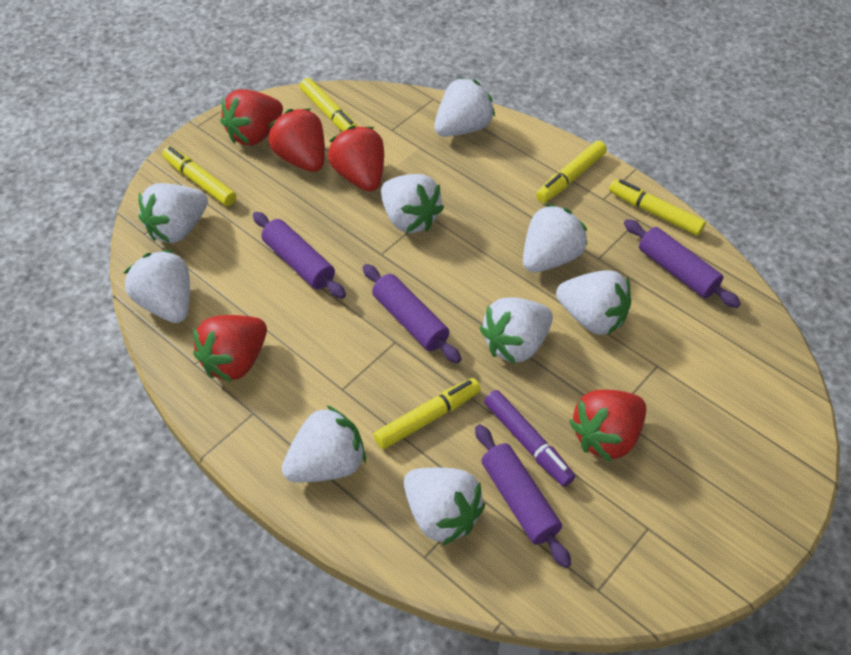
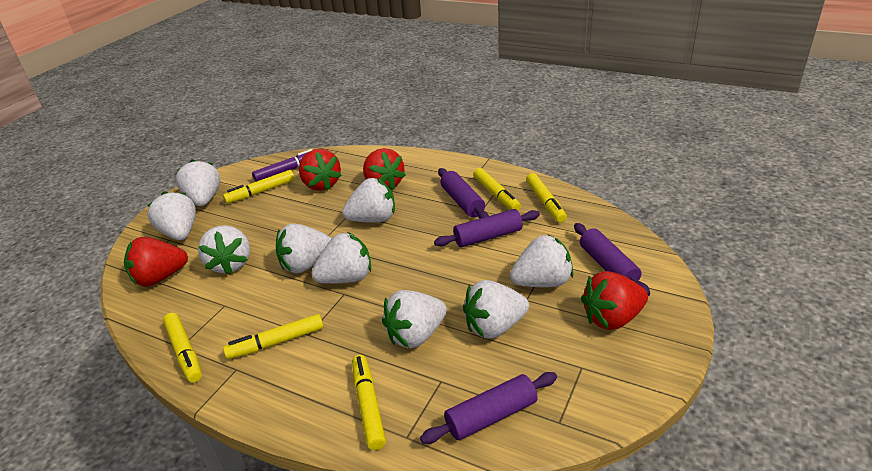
red strawberry: 5 -> 4
yellow marker: 5 -> 6

